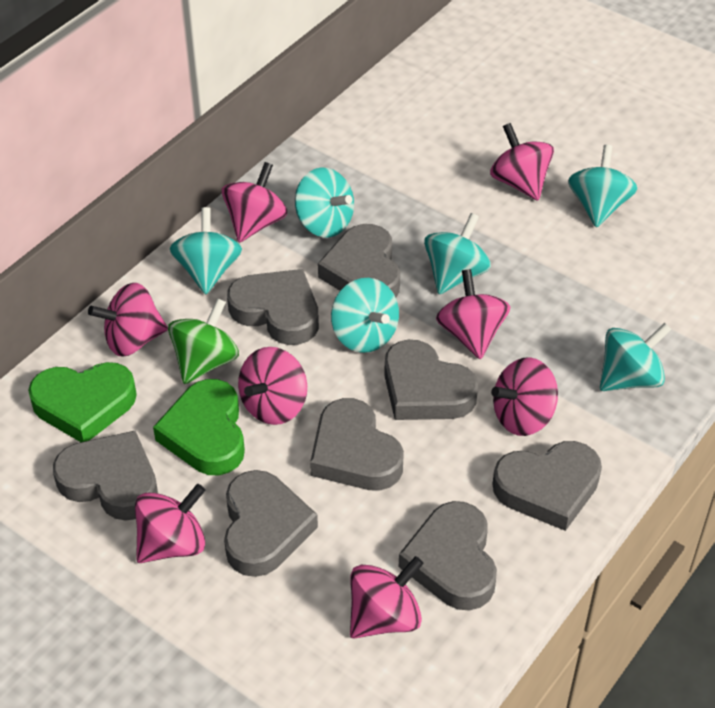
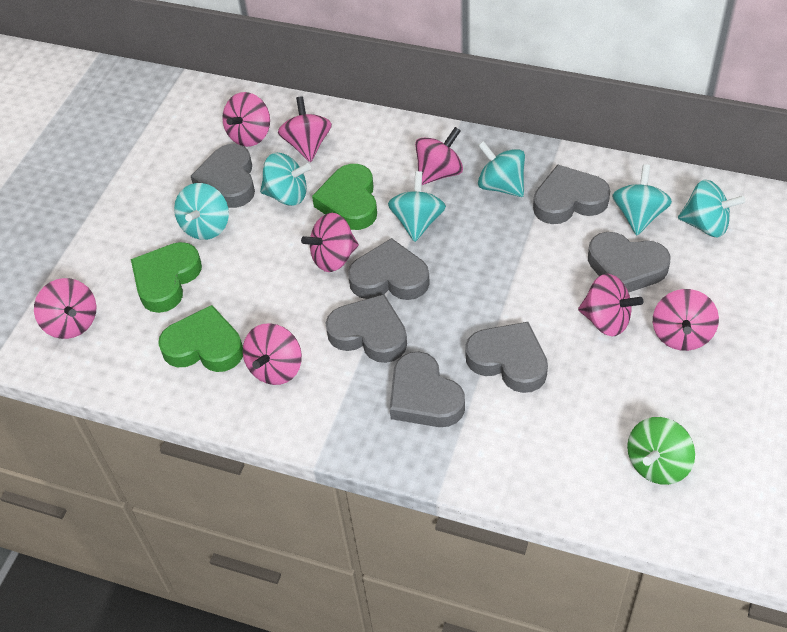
green heart: 2 -> 3
grey heart: 8 -> 7

